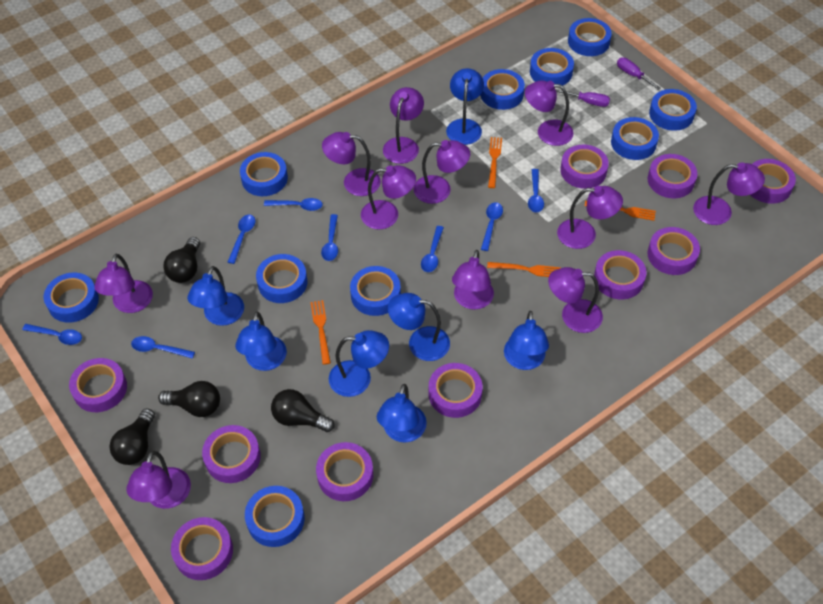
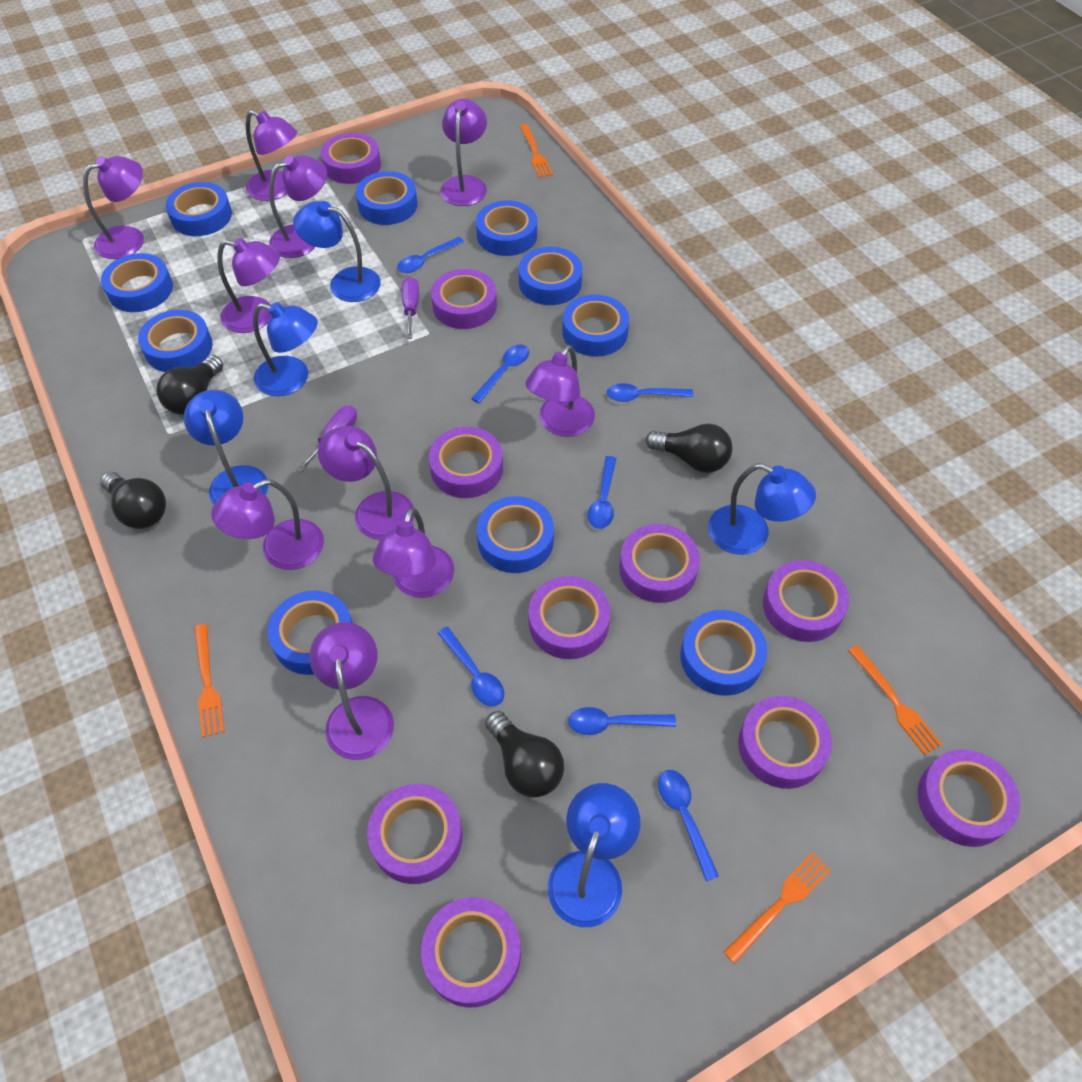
blue lamp: 7 -> 5
blue spoon: 8 -> 7
purple lamp: 11 -> 10

